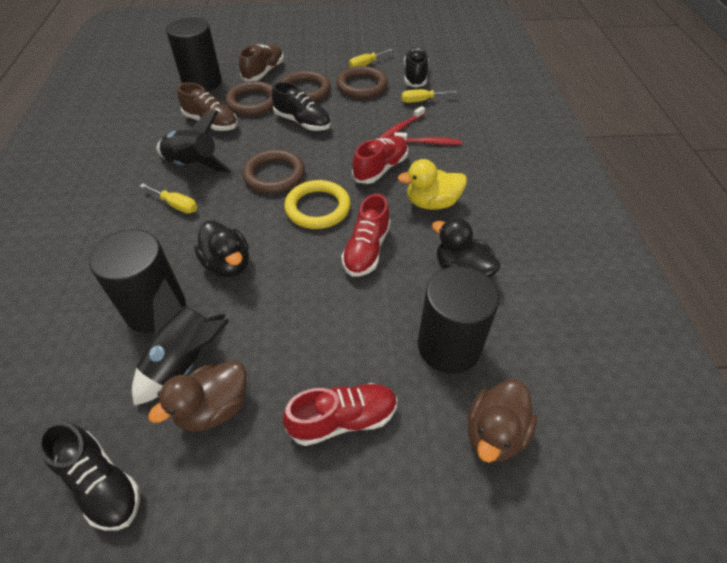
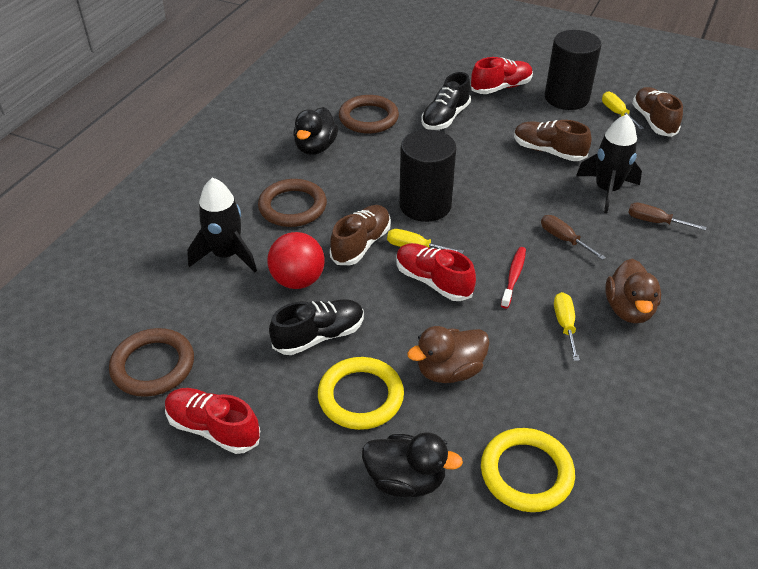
black cylinder: 3 -> 2
black shoe: 3 -> 2
brown ring: 4 -> 3
brown screwdriver: 0 -> 2
brown shoe: 2 -> 3
red ball: 0 -> 1
red toothbrush: 2 -> 1
yellow duck: 1 -> 0
yellow ring: 1 -> 2

